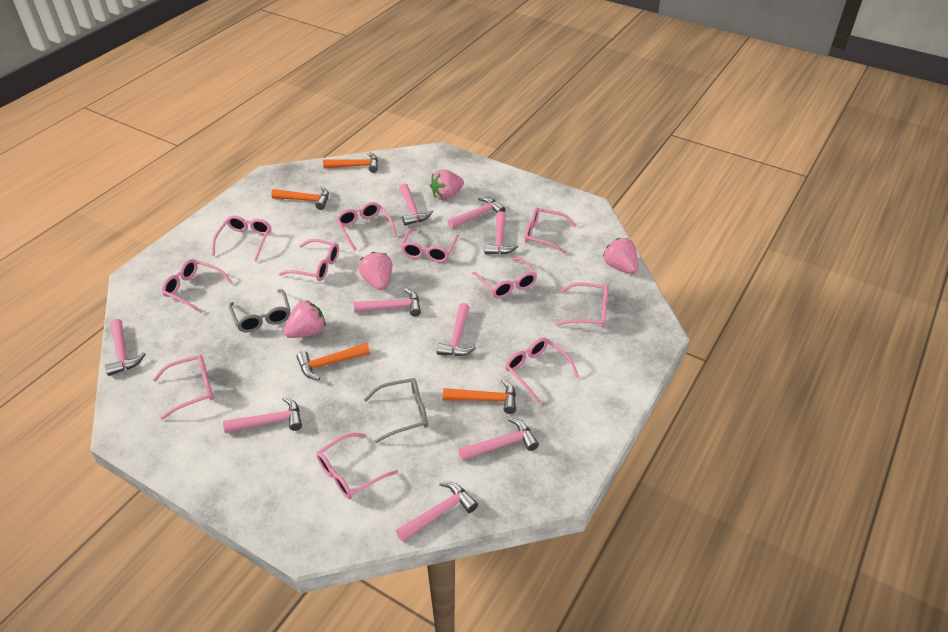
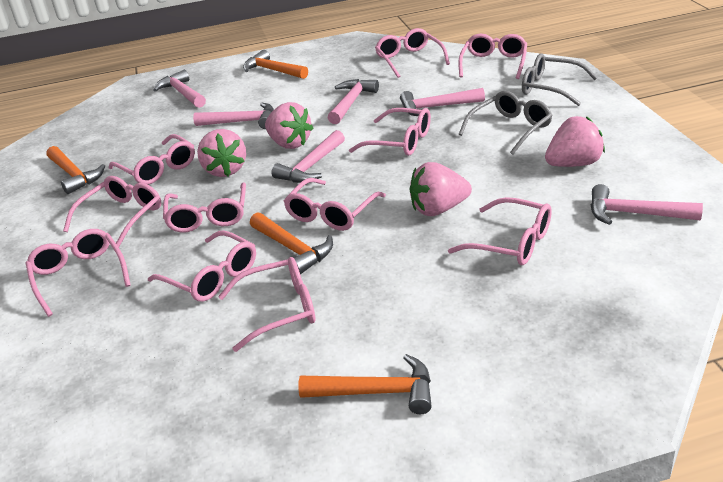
pink hammer: 9 -> 6

